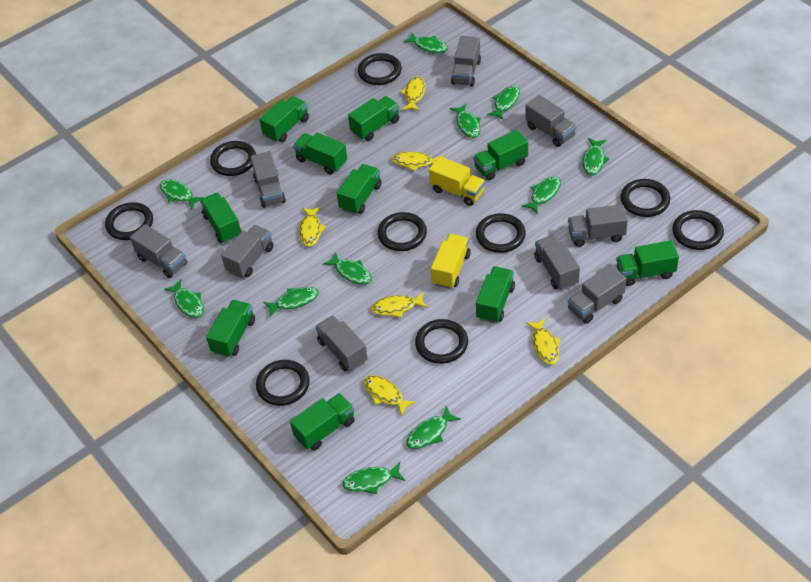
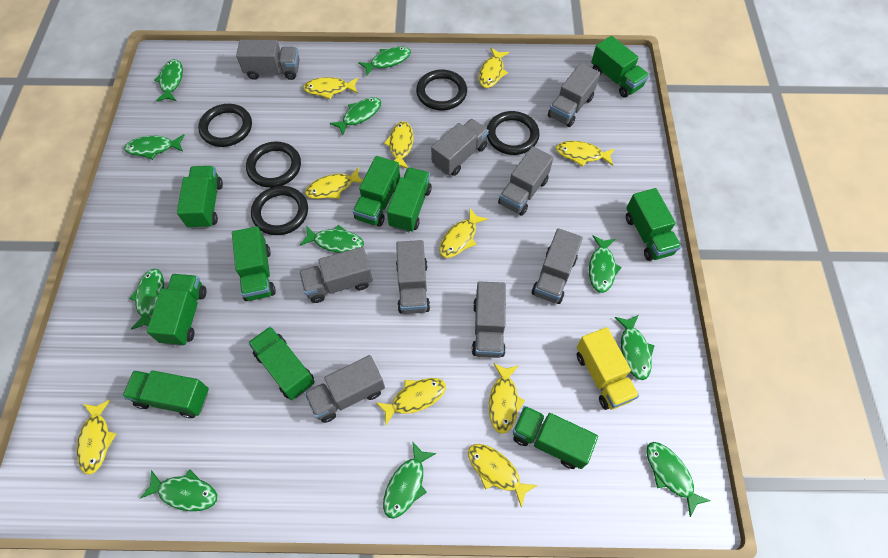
black ring: 9 -> 5
yellow fish: 6 -> 10
yellow truck: 2 -> 1

